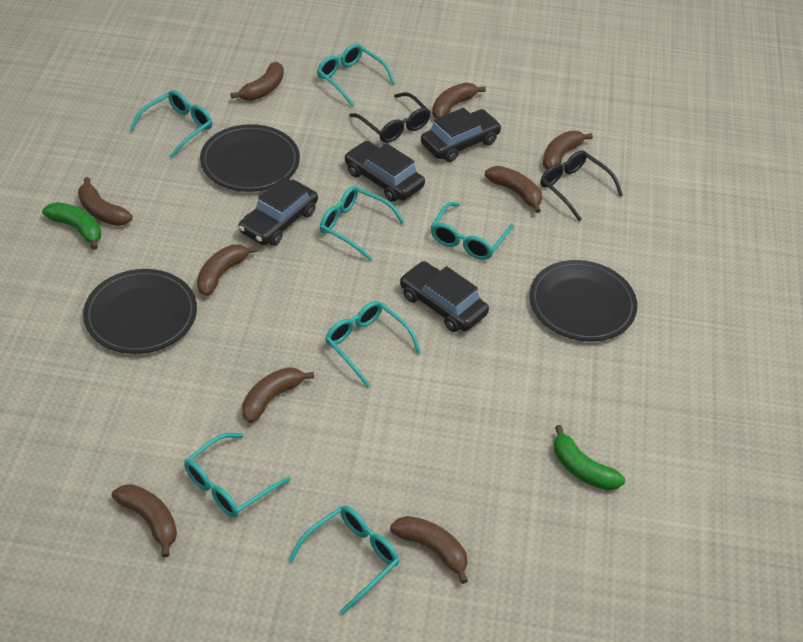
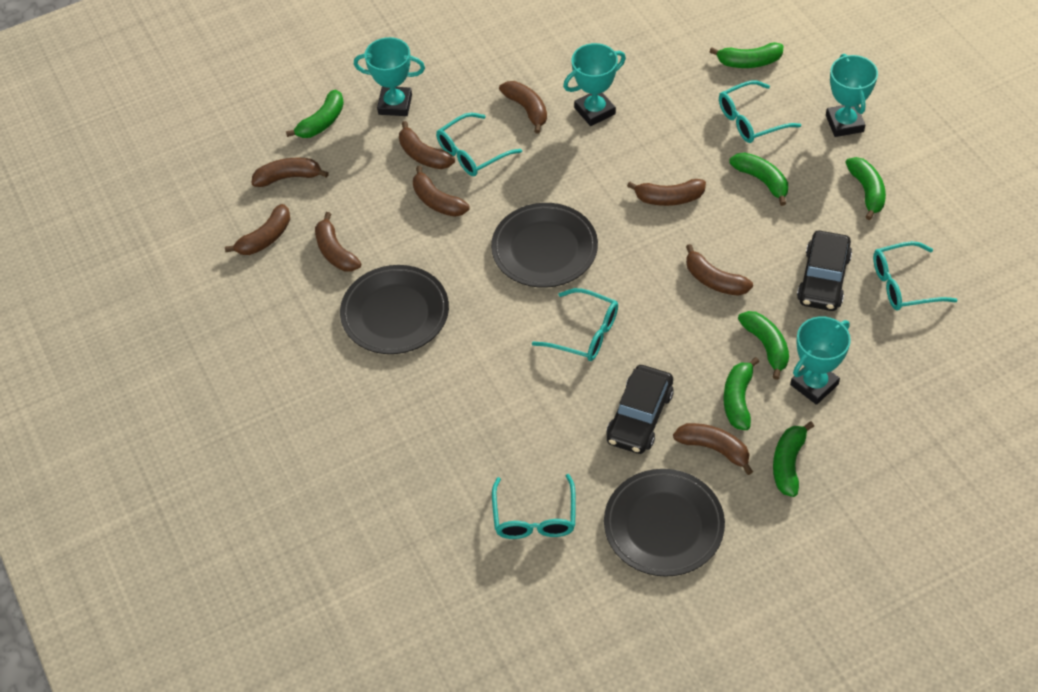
black car: 4 -> 2
black glasses: 2 -> 0
green banana: 2 -> 7
turquoise glasses: 7 -> 5
turquoise trophy: 0 -> 4

